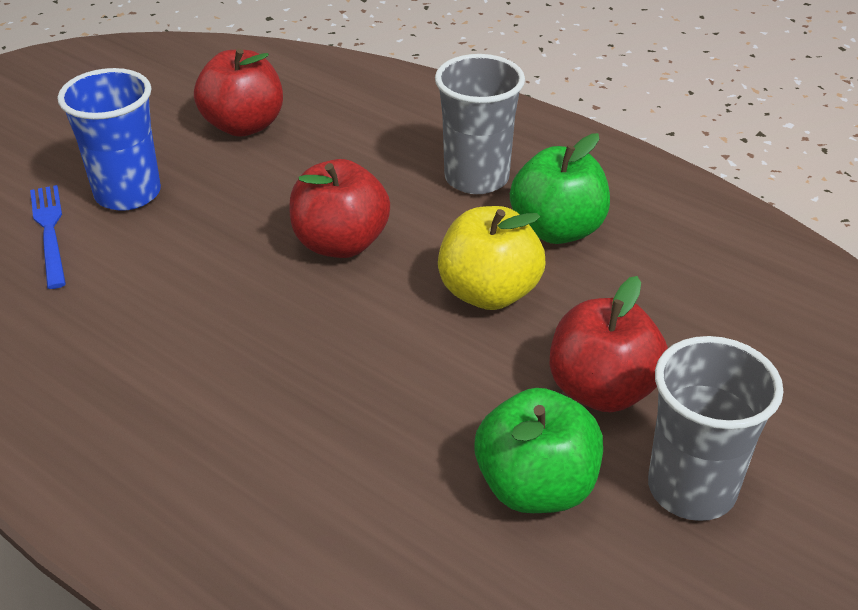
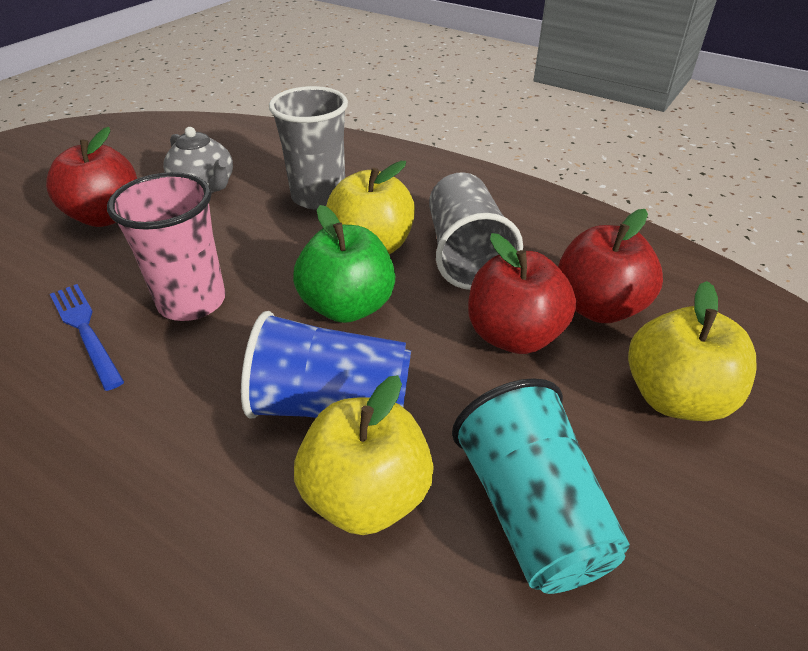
green apple: 2 -> 1
grey teapot: 0 -> 1
pink cup: 0 -> 1
turquoise cup: 0 -> 1
yellow apple: 1 -> 3

